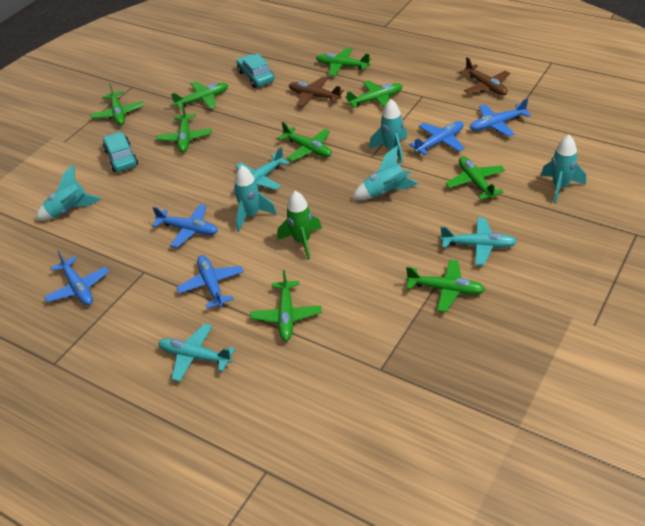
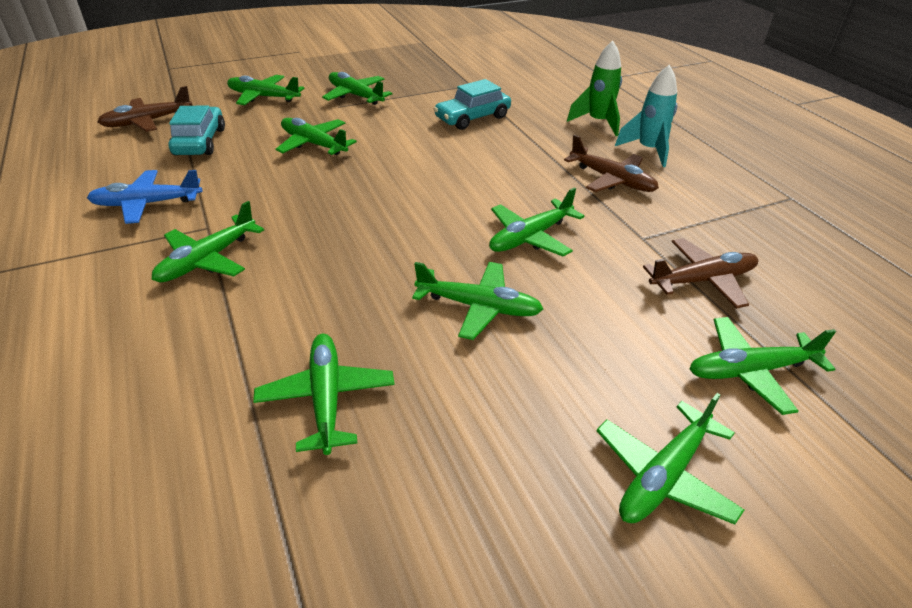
blue plane: 5 -> 1
brown plane: 2 -> 3
turquoise plane: 3 -> 0
turquoise rocket: 5 -> 1

